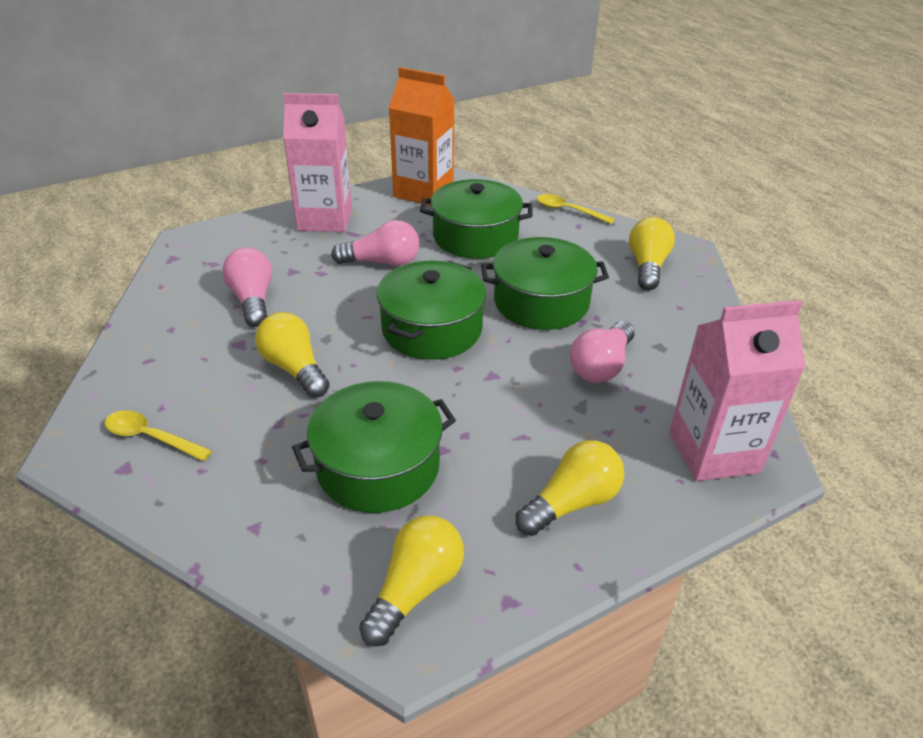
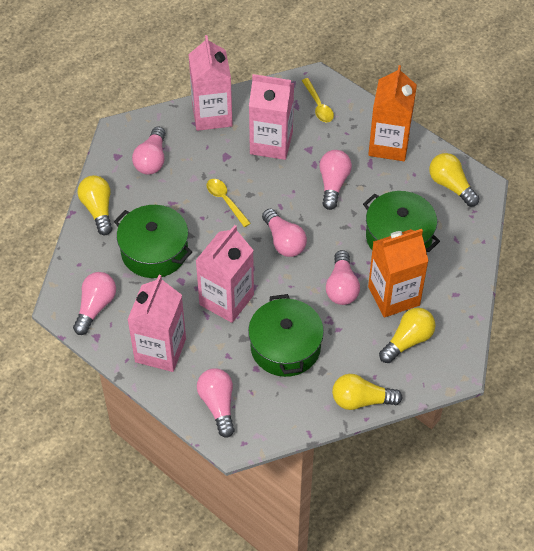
green pot: 4 -> 3
orange carton: 1 -> 2
pink carton: 2 -> 4
pink light bulb: 3 -> 6

